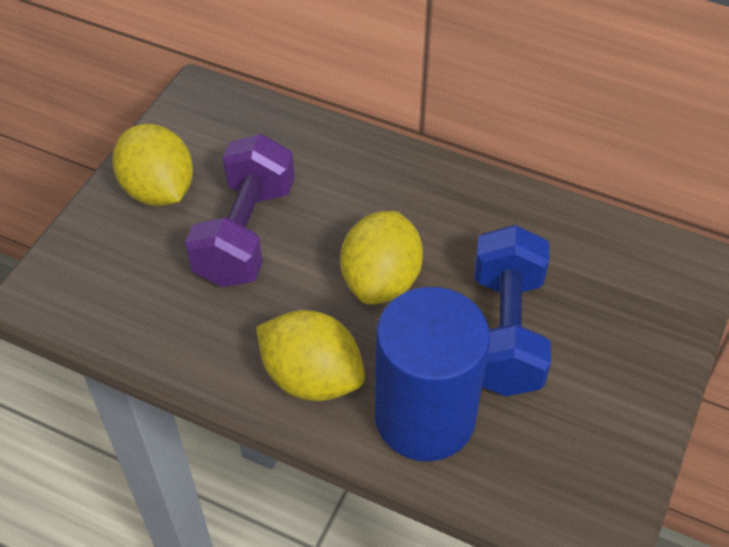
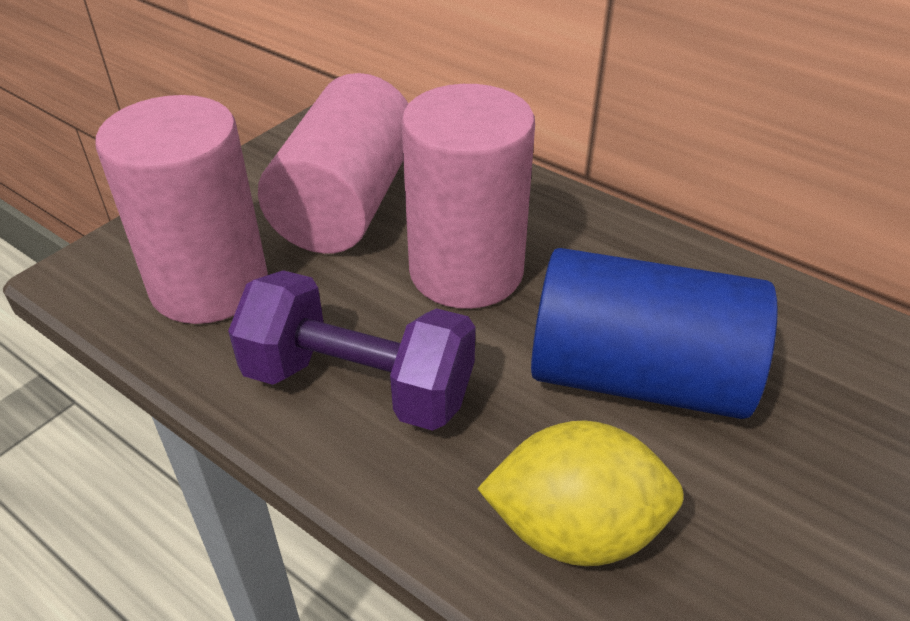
blue dumbbell: 1 -> 0
pink cylinder: 0 -> 3
yellow lemon: 3 -> 1

